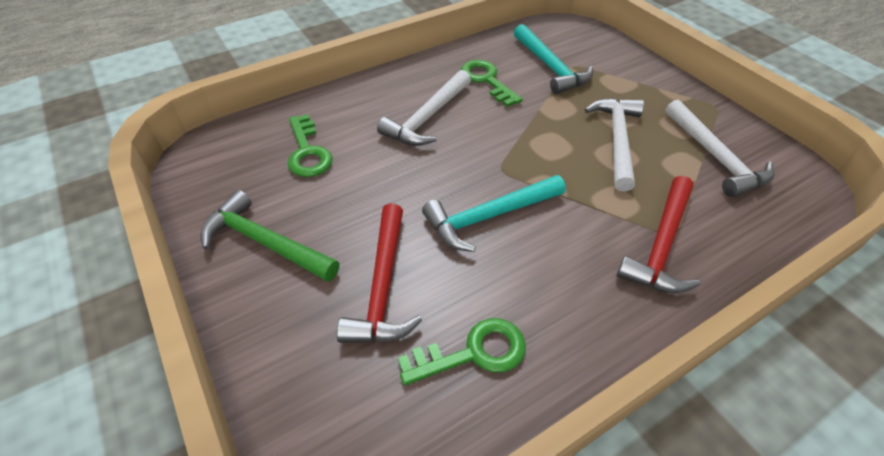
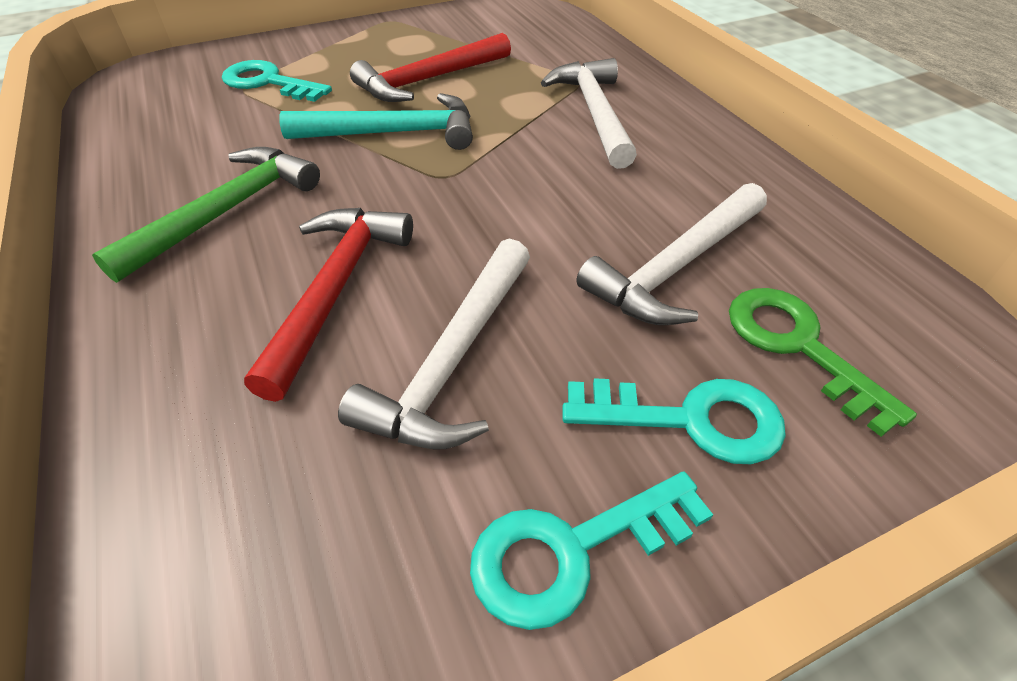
green key: 3 -> 1
turquoise hammer: 2 -> 1
turquoise key: 0 -> 3

